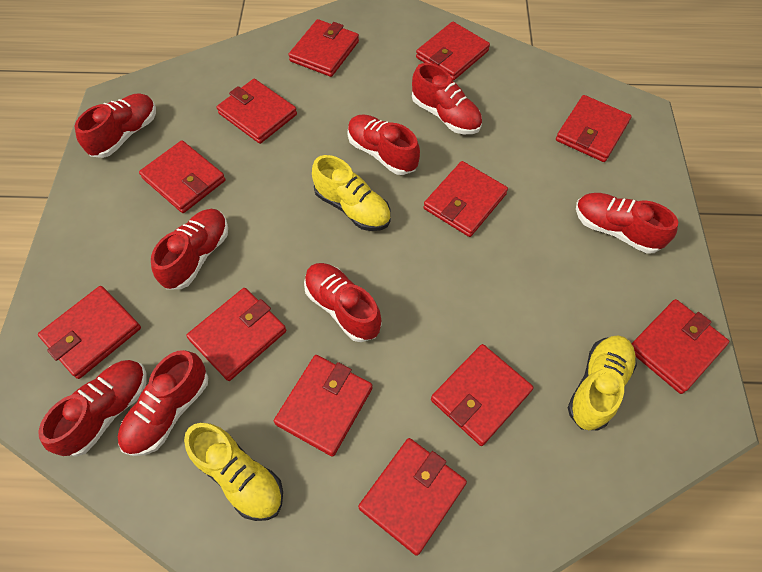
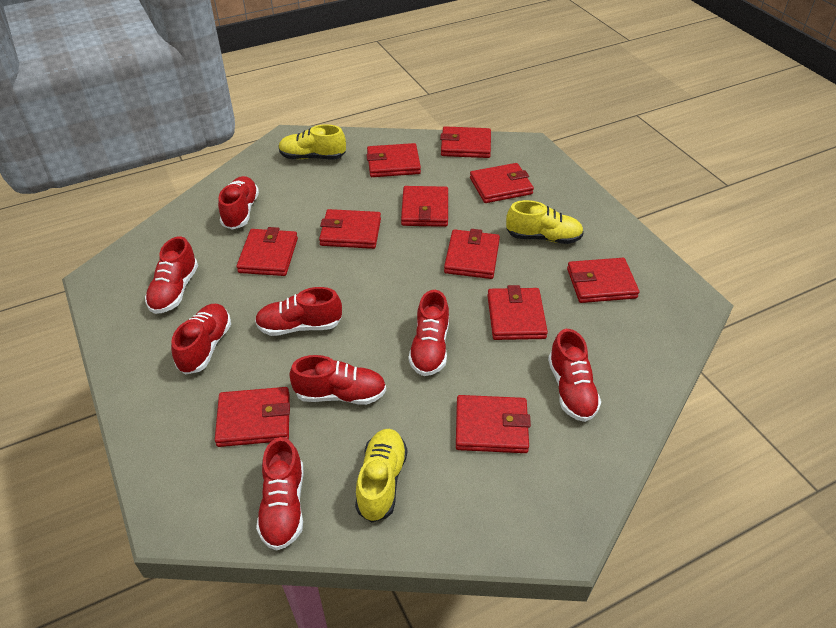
red wallet: 12 -> 11

